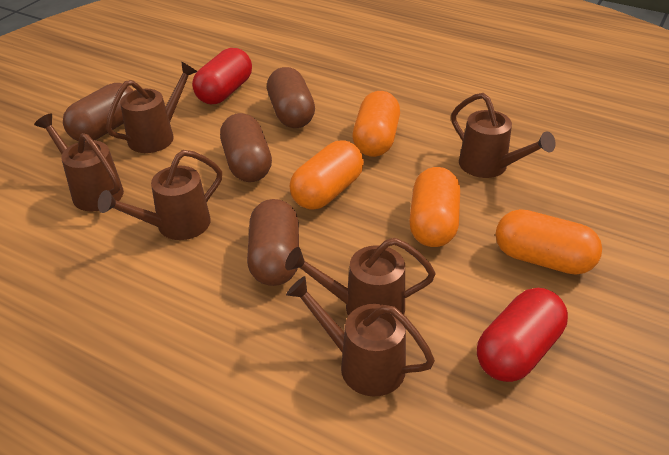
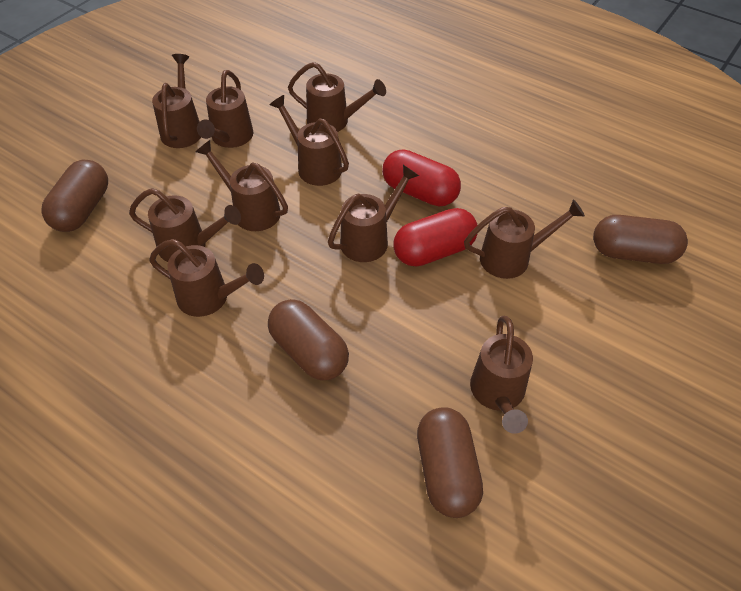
brown watering can: 6 -> 10
orange capsule: 4 -> 0

